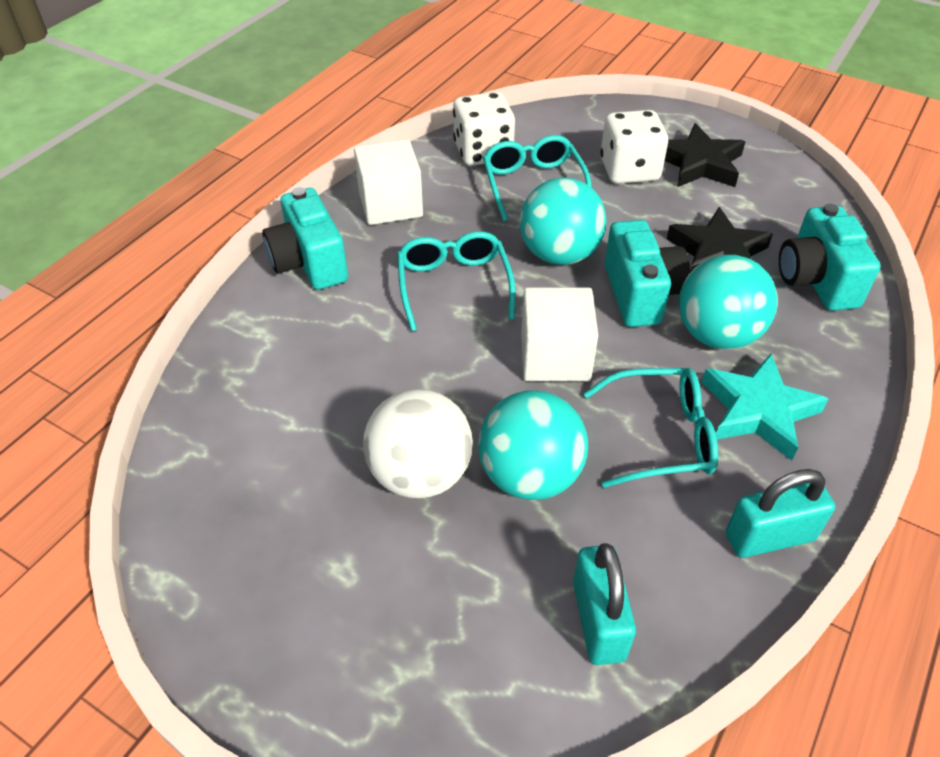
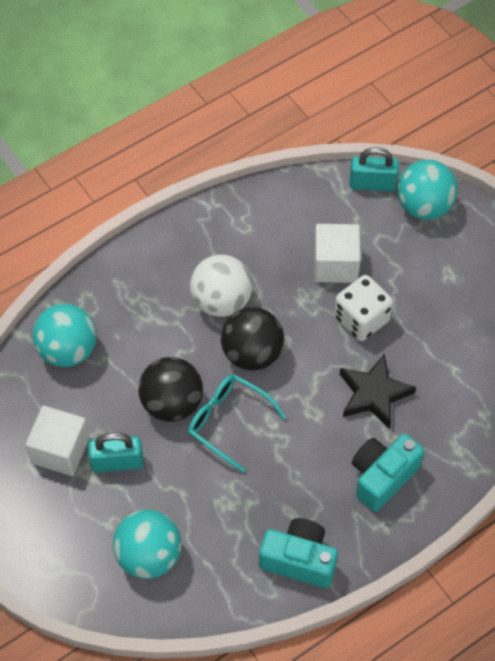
black ball: 0 -> 2
black star: 2 -> 1
turquoise camera: 3 -> 2
turquoise glasses: 3 -> 1
turquoise star: 1 -> 0
white dice: 2 -> 1

